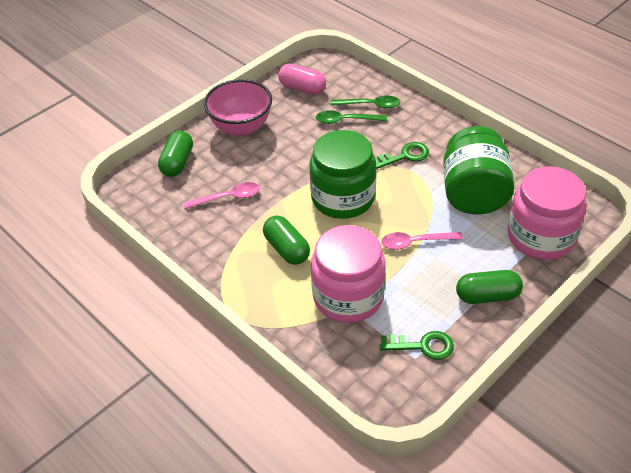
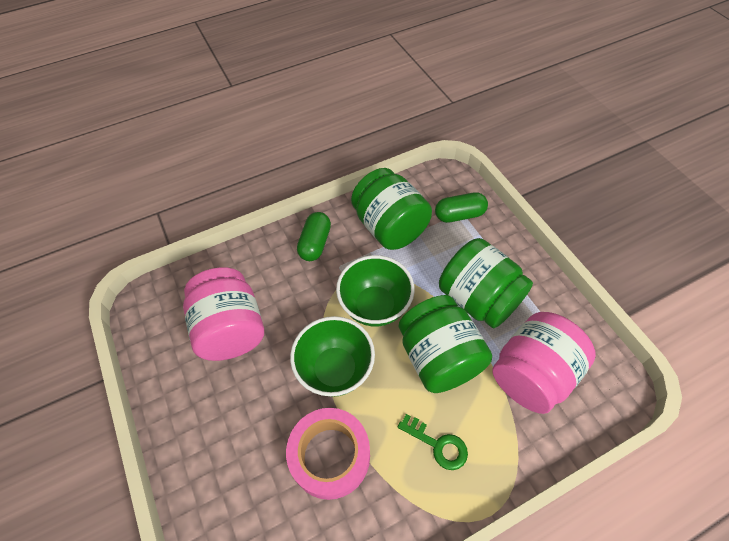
green bowl: 0 -> 2
green capsule: 3 -> 2
green jar: 2 -> 3
green key: 2 -> 1
green spoon: 2 -> 0
pink bowl: 1 -> 0
pink capsule: 1 -> 0
pink spoon: 2 -> 0
pink tape: 0 -> 1

